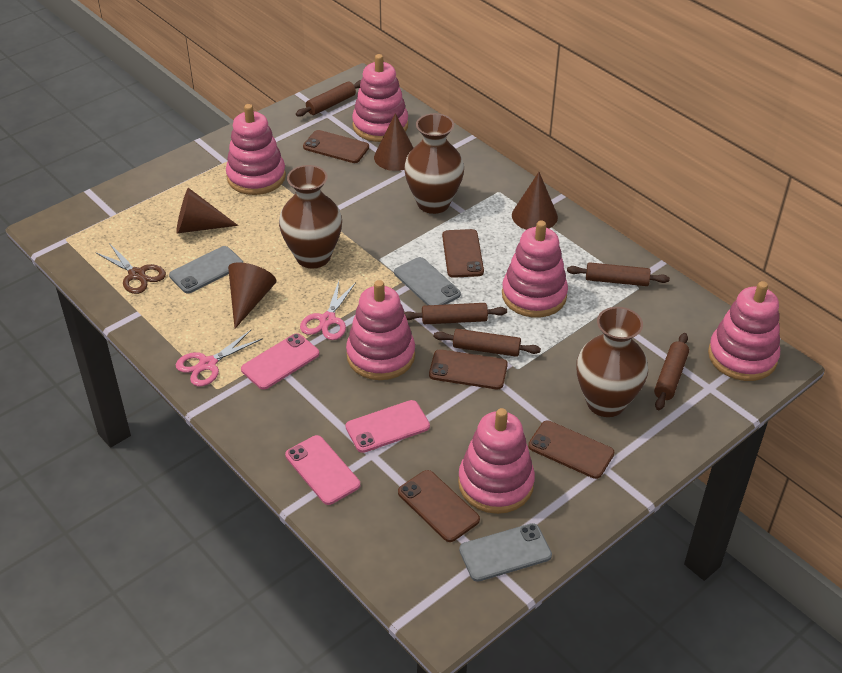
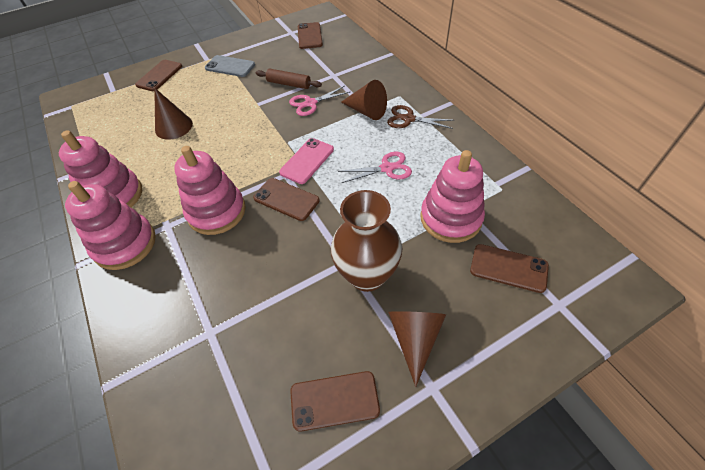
brown cone: 4 -> 3
brown rolling pin: 5 -> 1
brown vase: 3 -> 1
grey phone: 3 -> 1
pink phone: 3 -> 1
pink stacking toy: 6 -> 4

